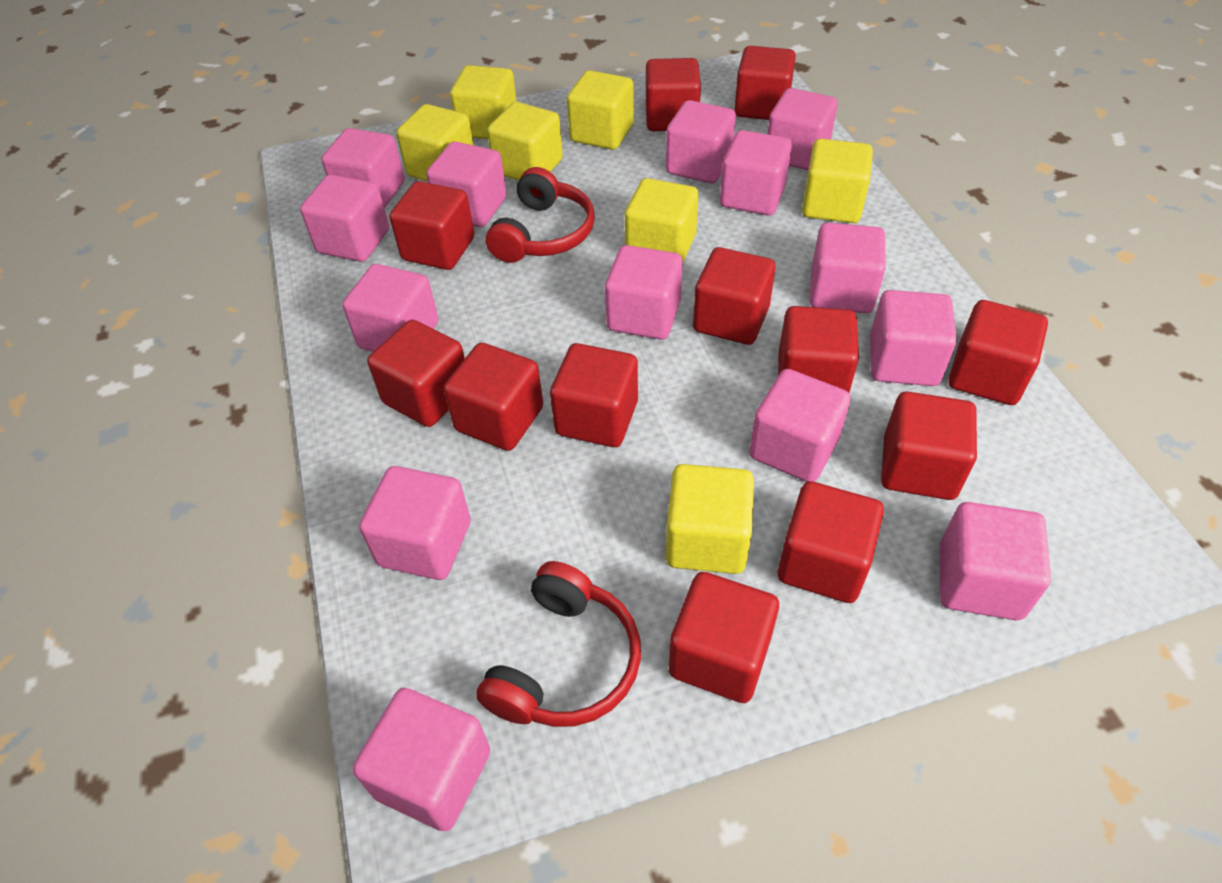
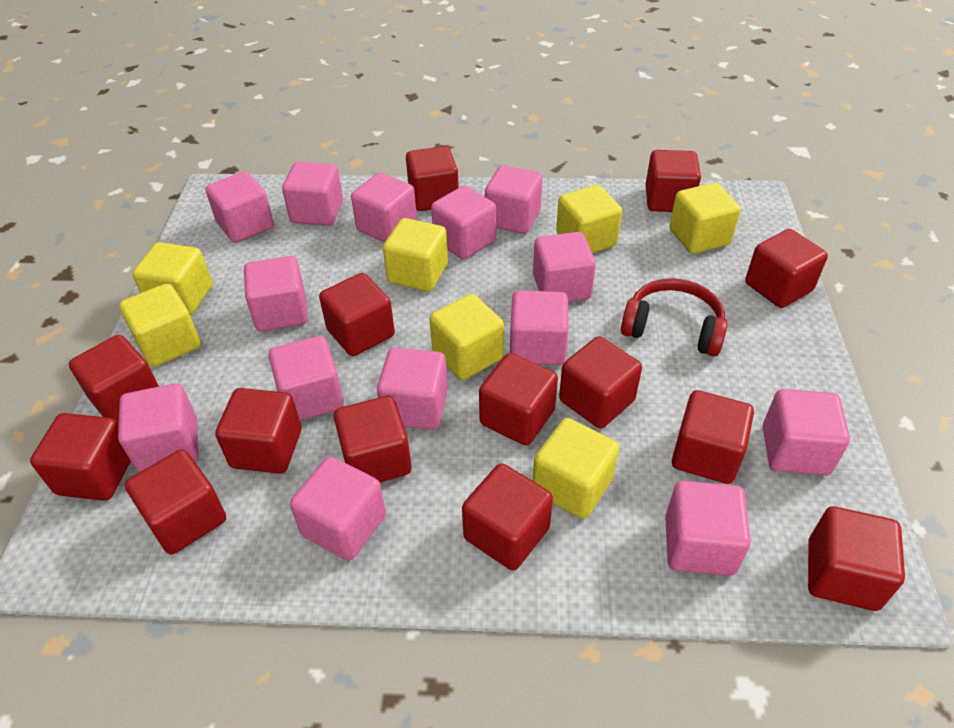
red cube: 12 -> 14
red headphones: 2 -> 1

